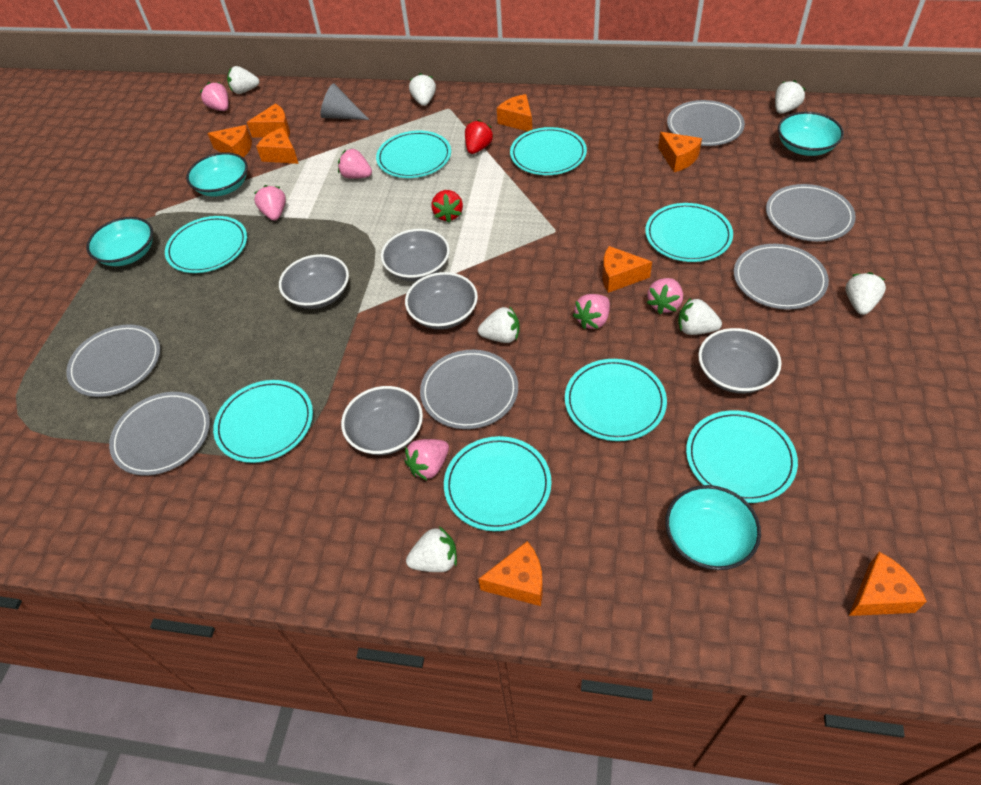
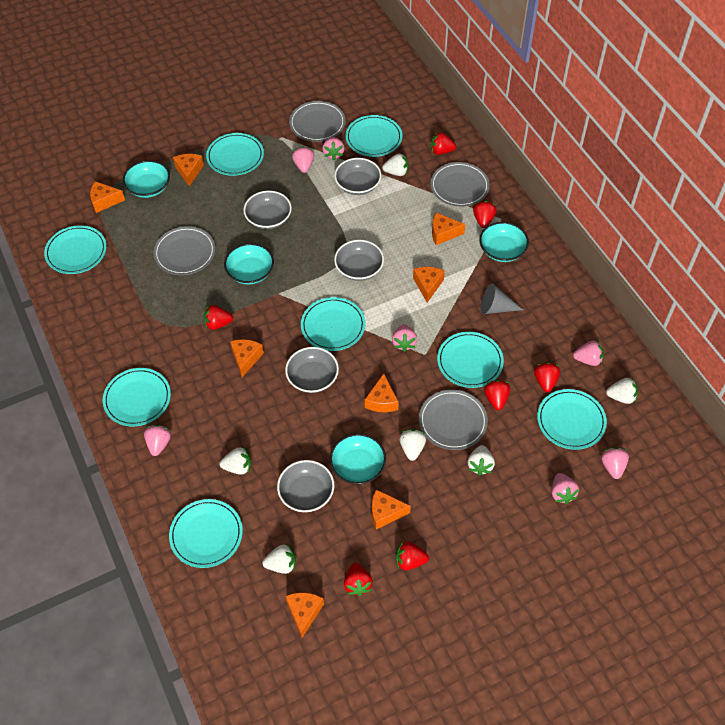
grey plate: 6 -> 4
pink strawberry: 6 -> 7
red strawberry: 2 -> 7
white strawberry: 7 -> 6

